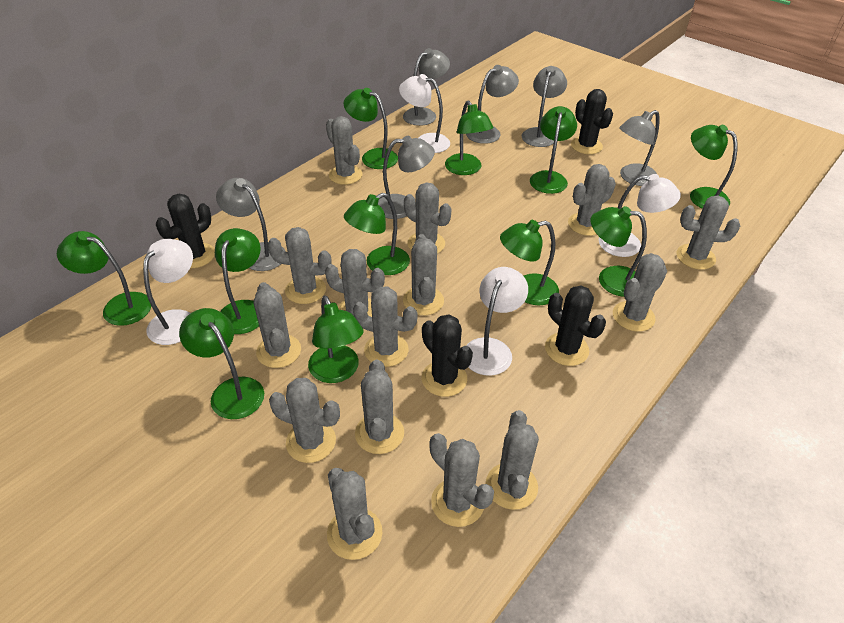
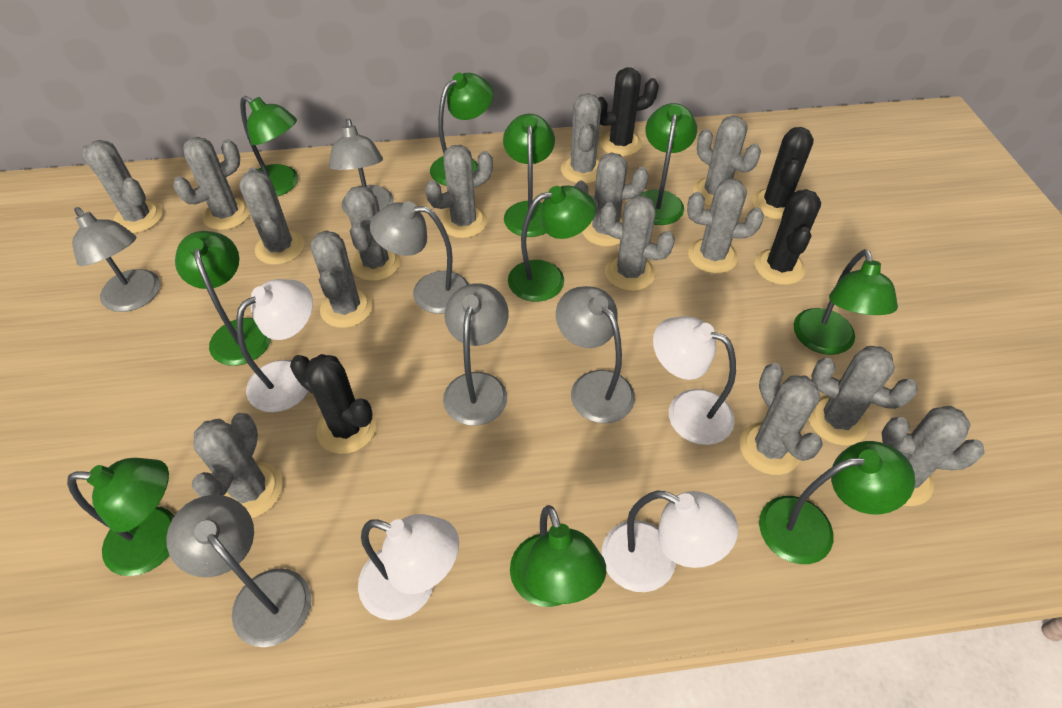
green lamp: 11 -> 10

